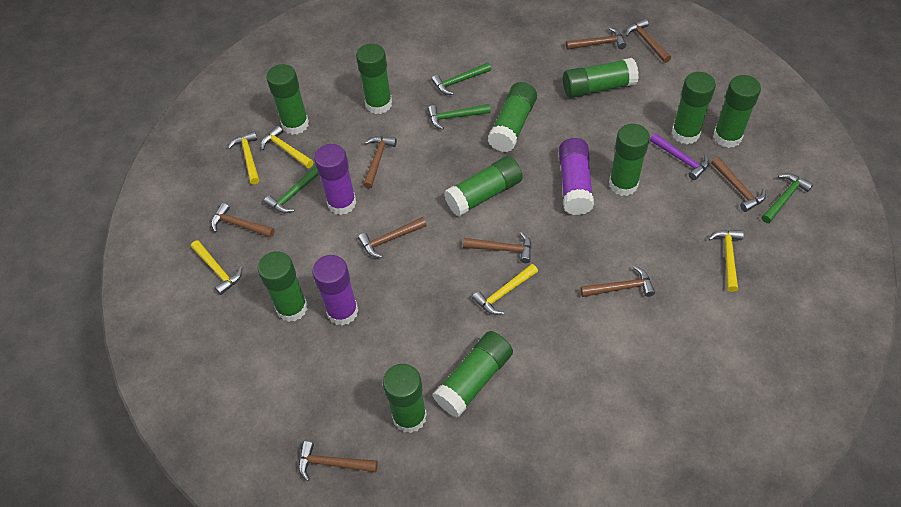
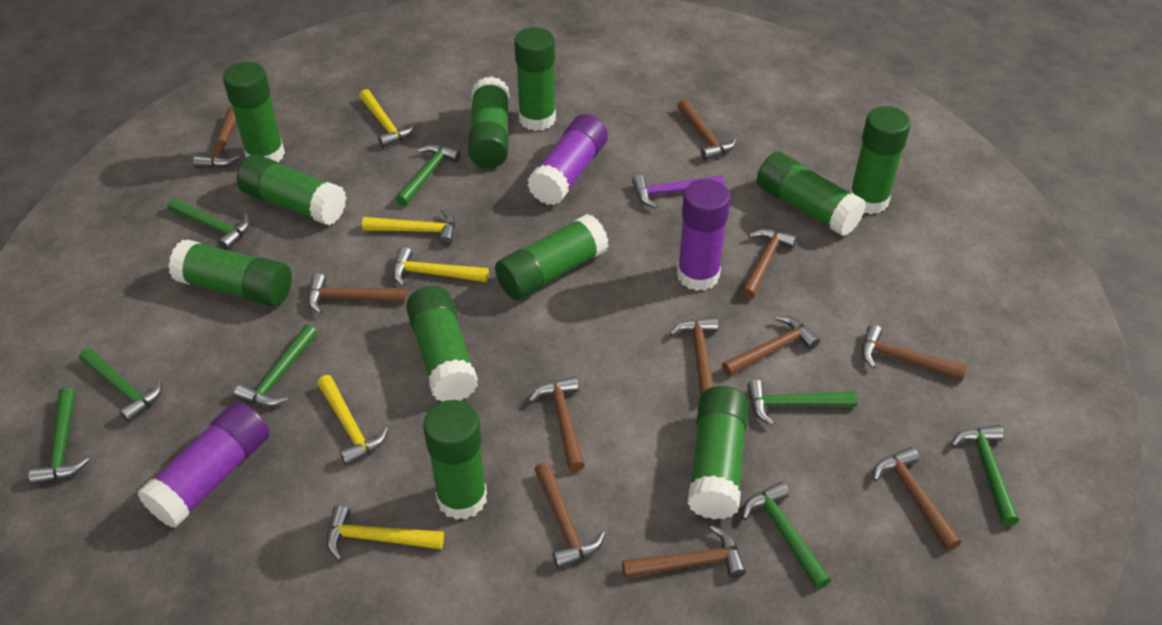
brown hammer: 9 -> 11
green hammer: 4 -> 8

